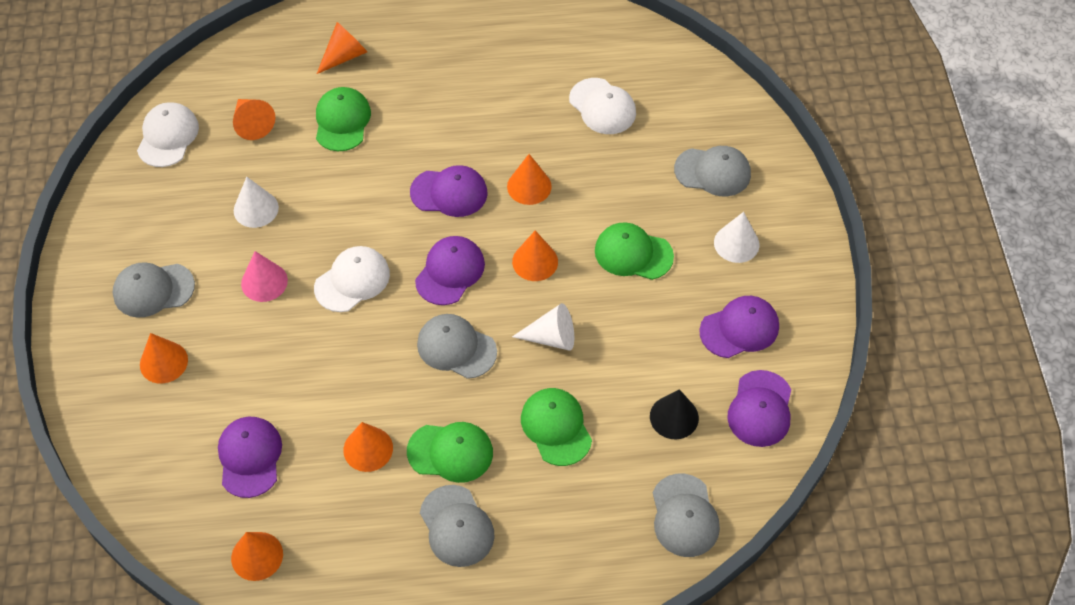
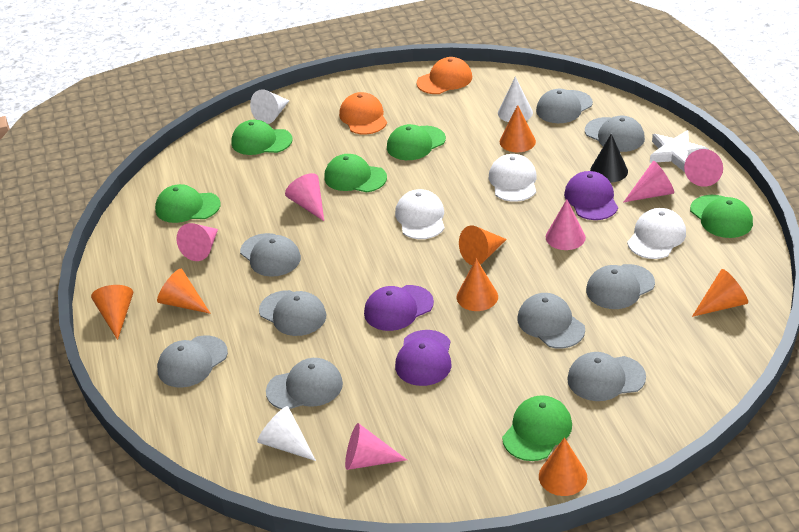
green cap: 4 -> 6
grey cap: 5 -> 9
orange cap: 0 -> 2
pink cone: 1 -> 6
purple cap: 5 -> 3
white star: 0 -> 1

